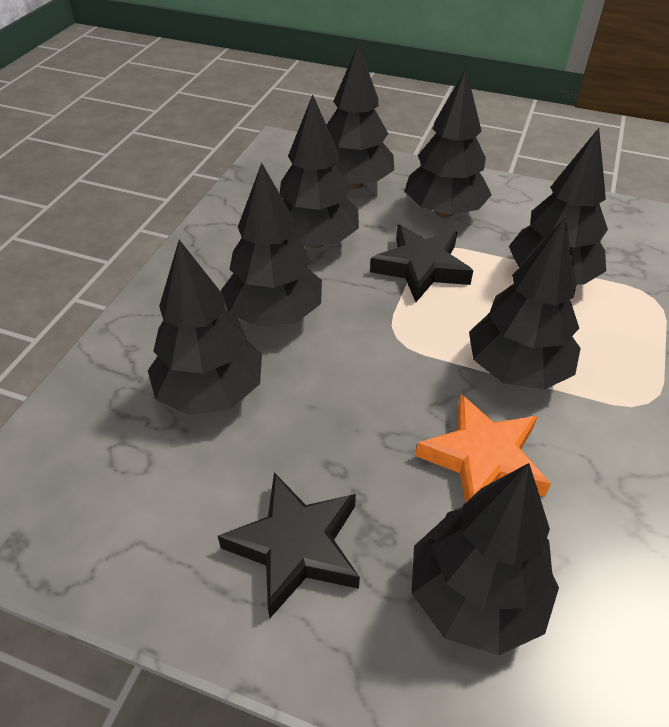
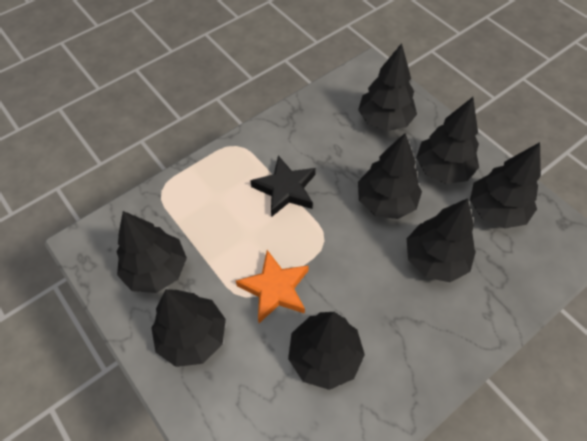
black star: 2 -> 1

